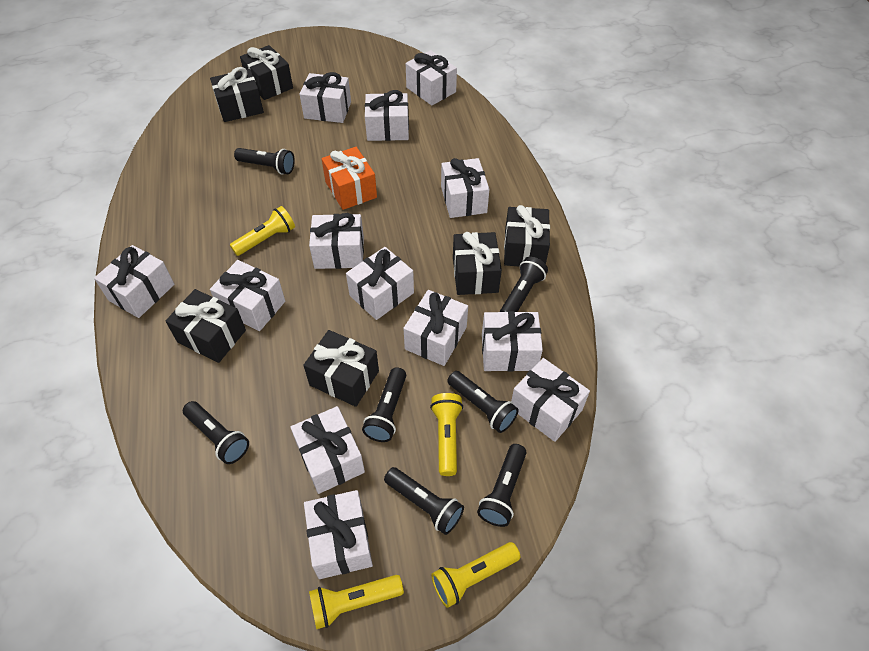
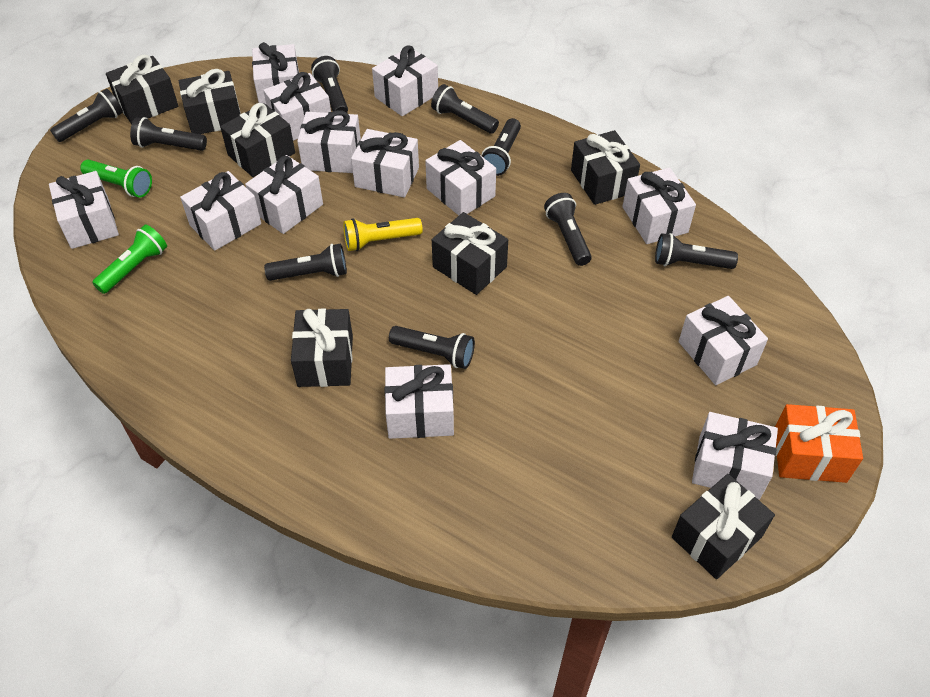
black flashlight: 7 -> 9
black gift: 6 -> 7
green flashlight: 0 -> 2
yellow flashlight: 4 -> 1

